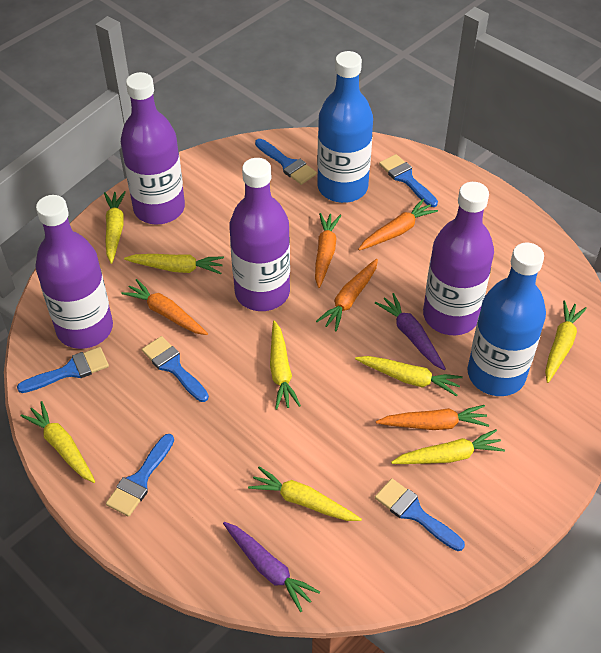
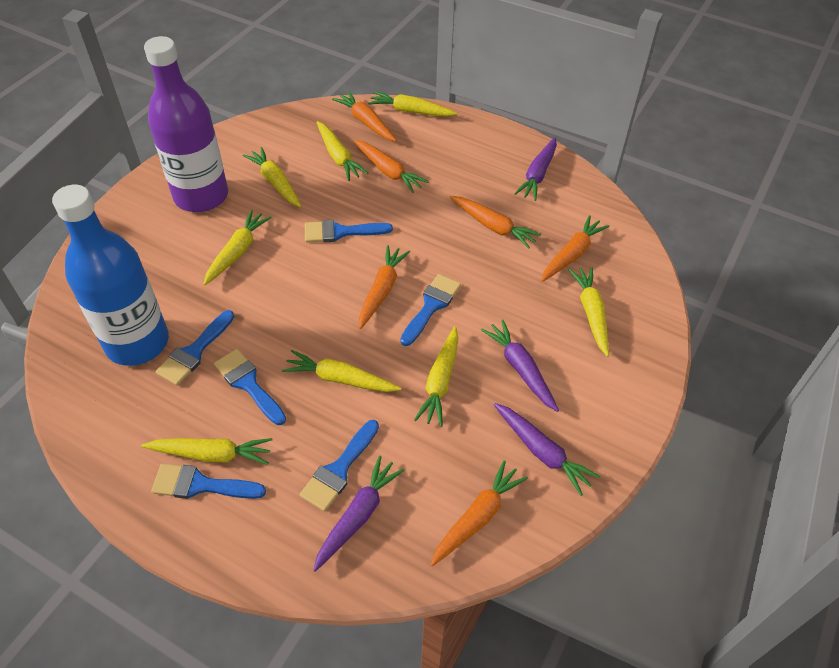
blue bottle: 2 -> 1
orange carrot: 5 -> 6
purple bottle: 4 -> 1
purple carrot: 2 -> 4

